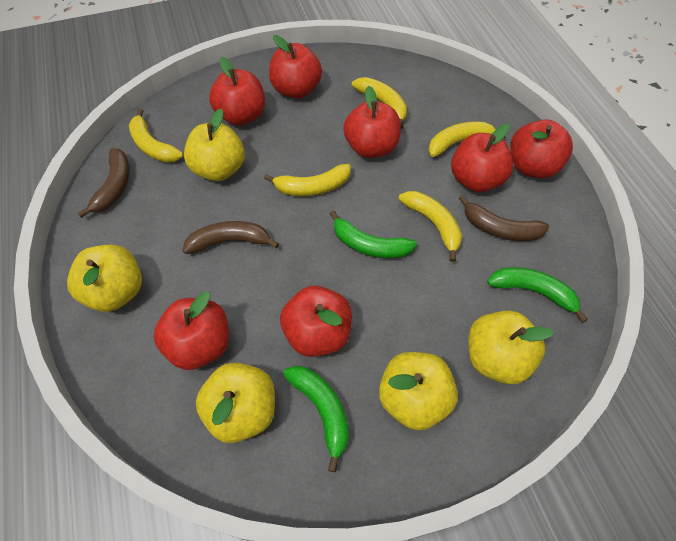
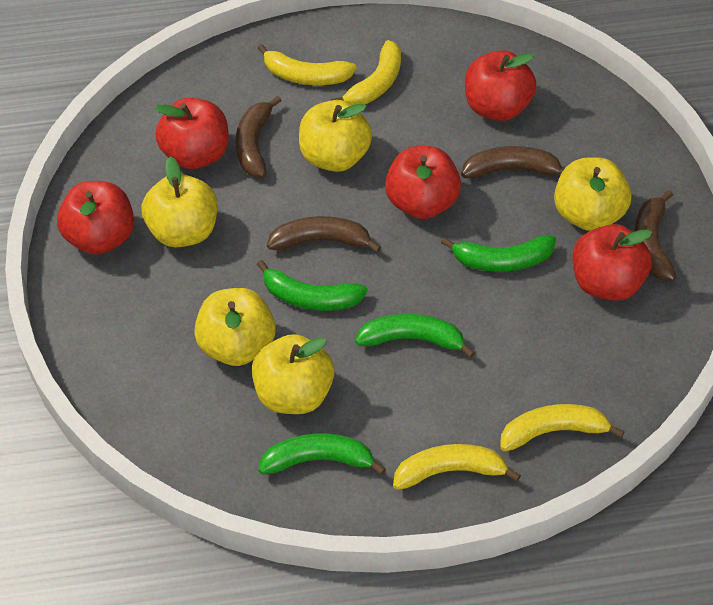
brown banana: 3 -> 4
green banana: 3 -> 4
red apple: 7 -> 5
yellow banana: 5 -> 4

